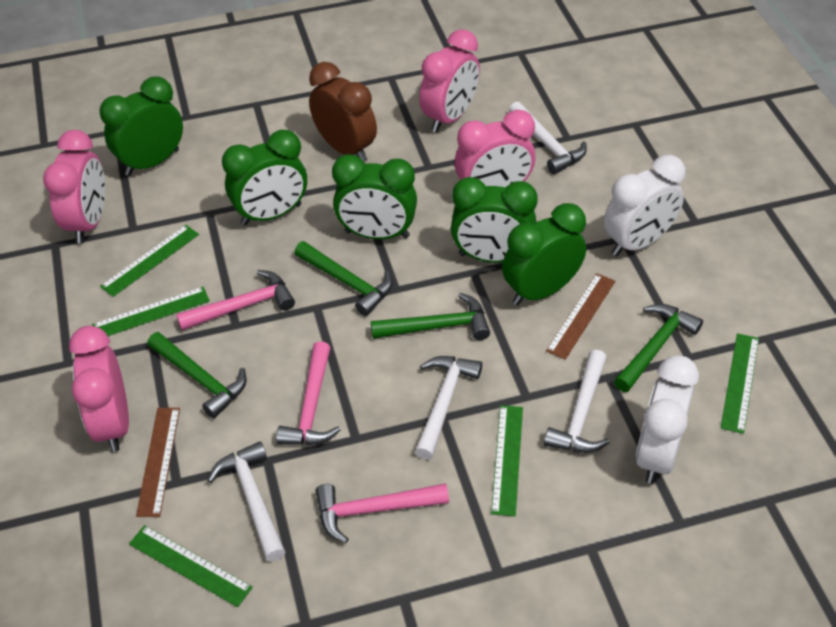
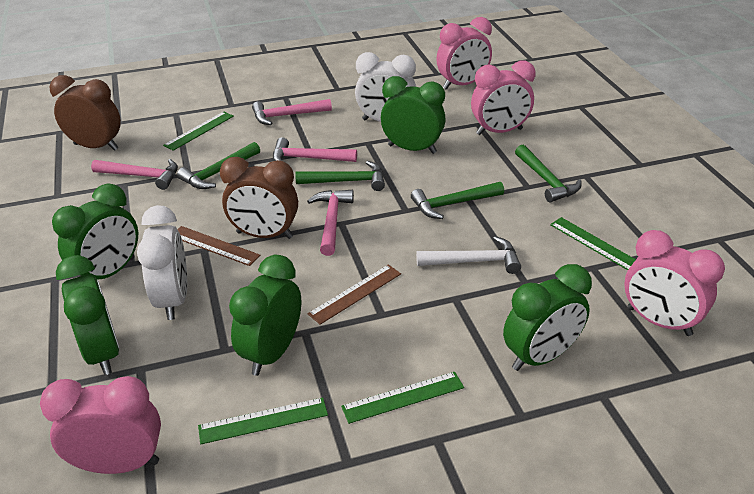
brown clock: 1 -> 2
green ruler: 5 -> 4
pink hammer: 3 -> 4
white hammer: 4 -> 1

